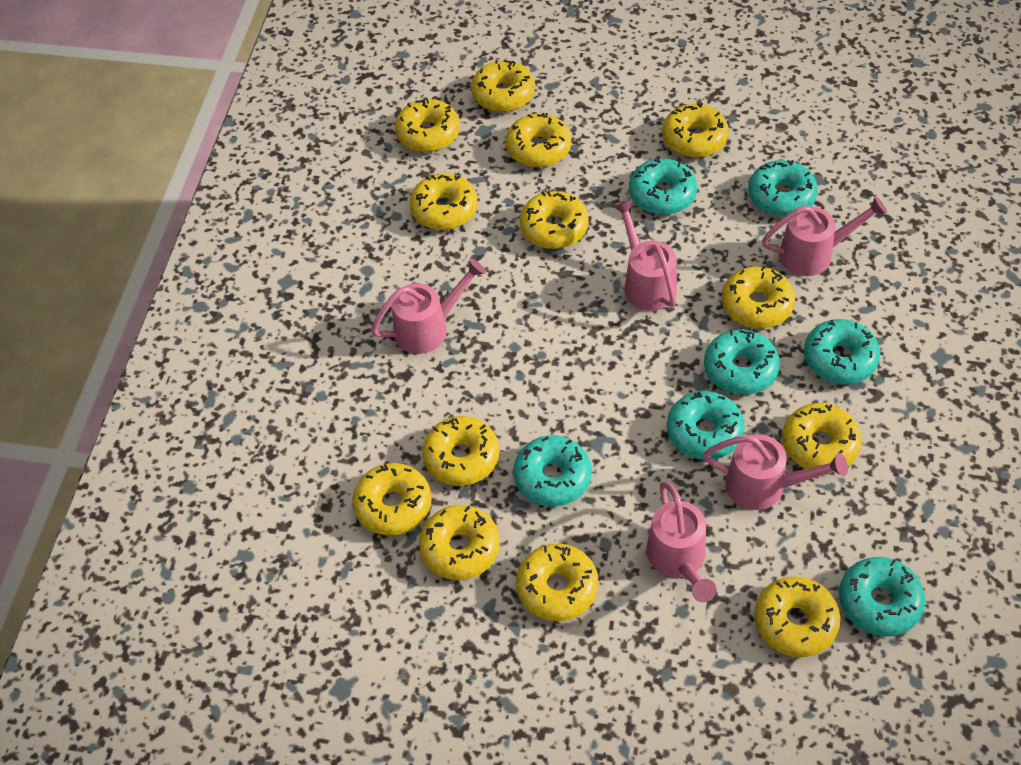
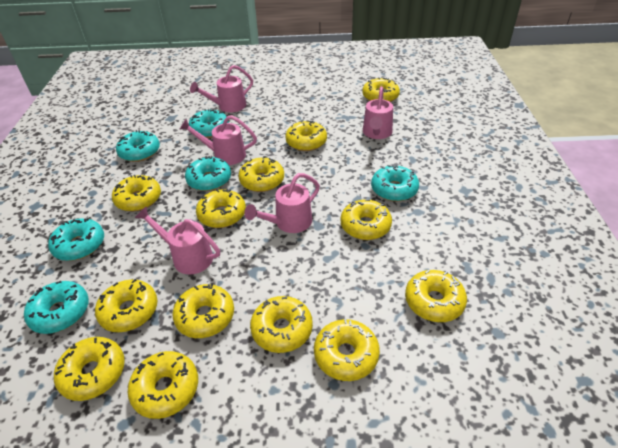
turquoise donut: 7 -> 6

